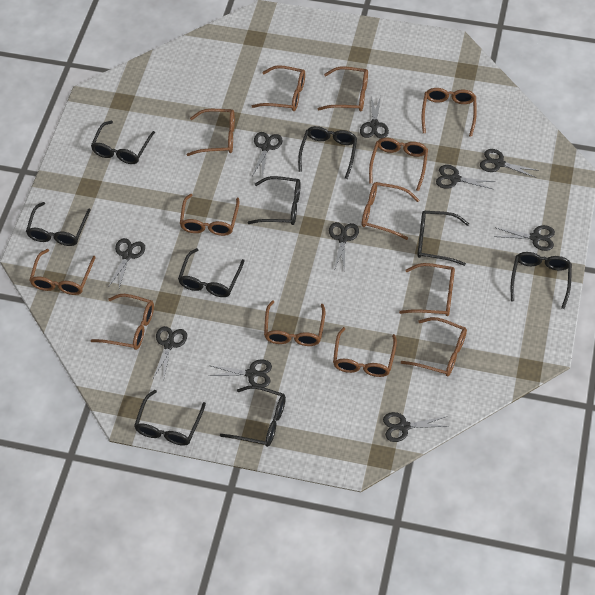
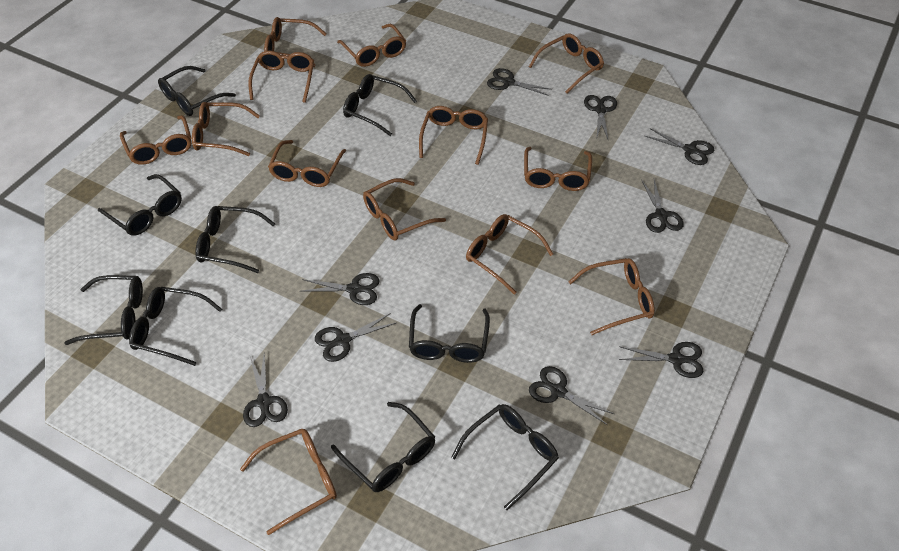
black scissors: 10 -> 9

